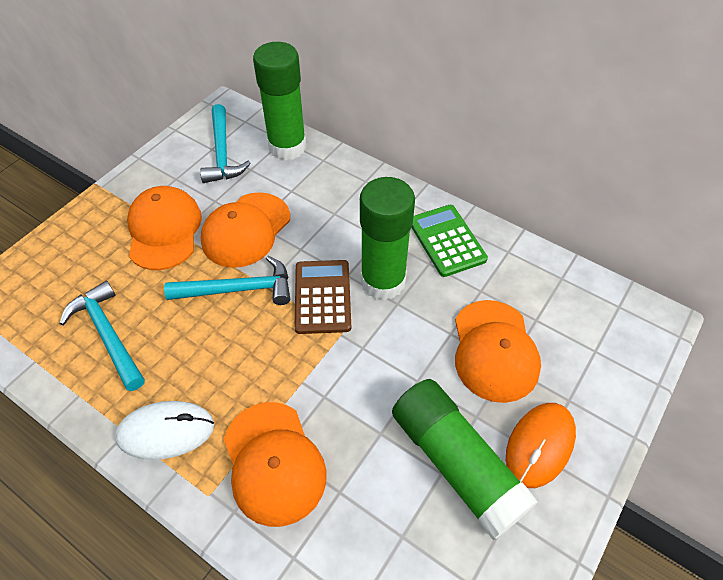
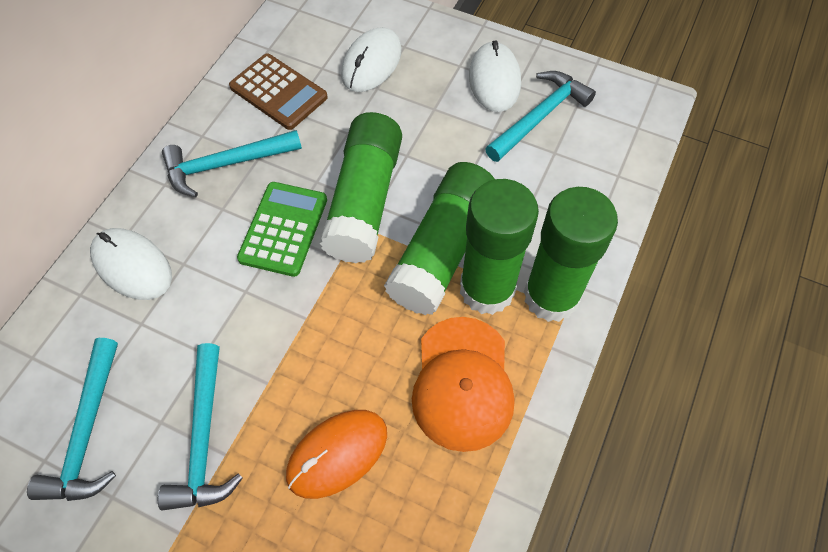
green glue stick: 3 -> 4
orange cap: 4 -> 1
turquoise hammer: 3 -> 4
white mouse: 1 -> 3

